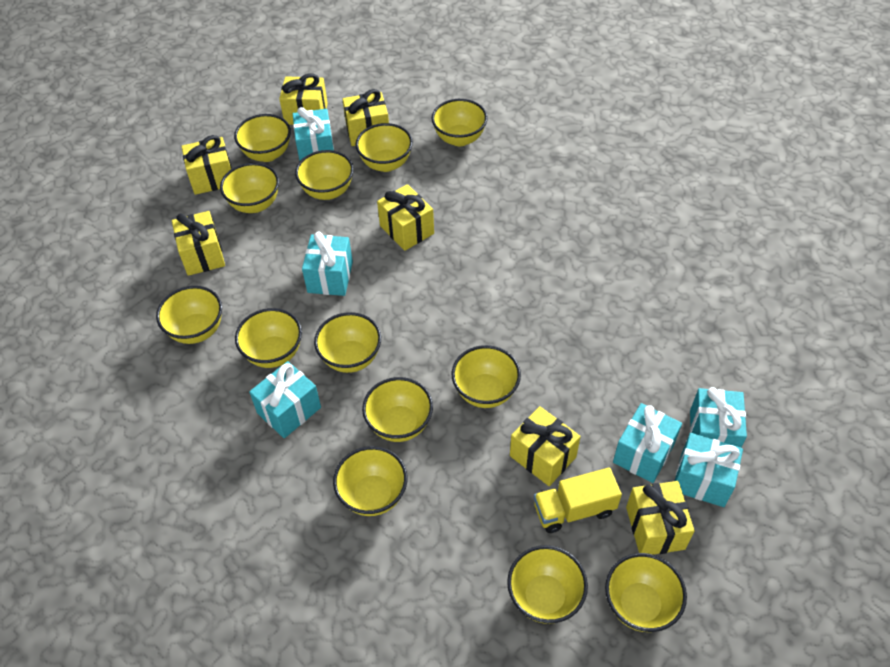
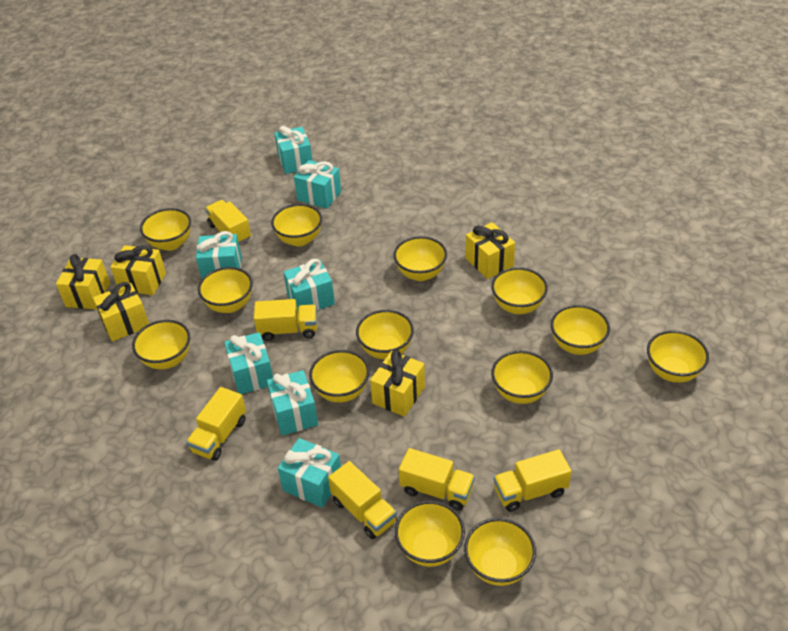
turquoise gift: 6 -> 7
yellow gift: 7 -> 5
yellow truck: 1 -> 6

